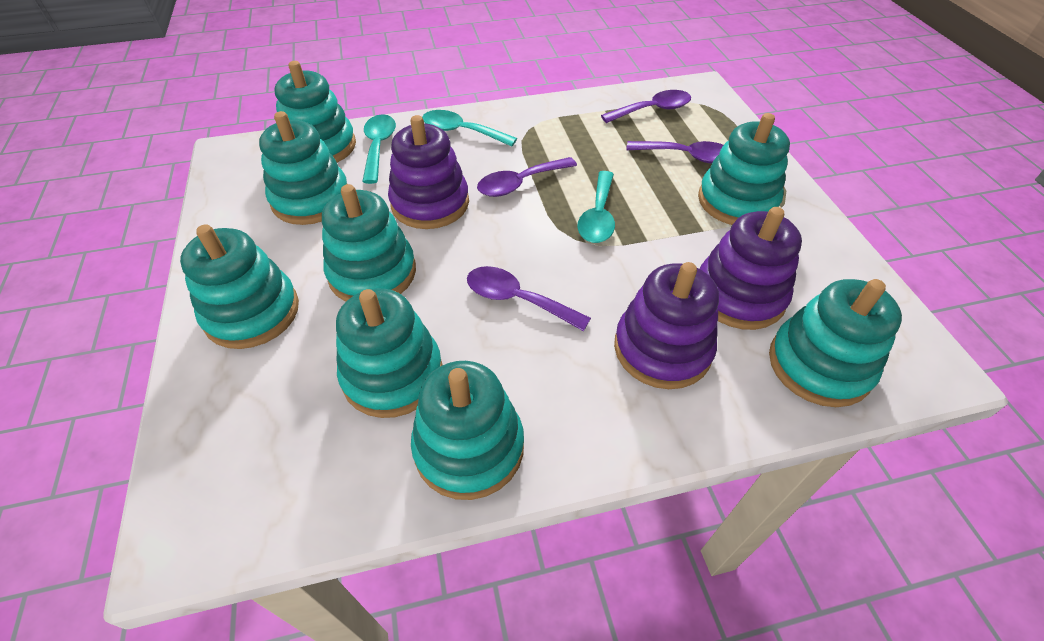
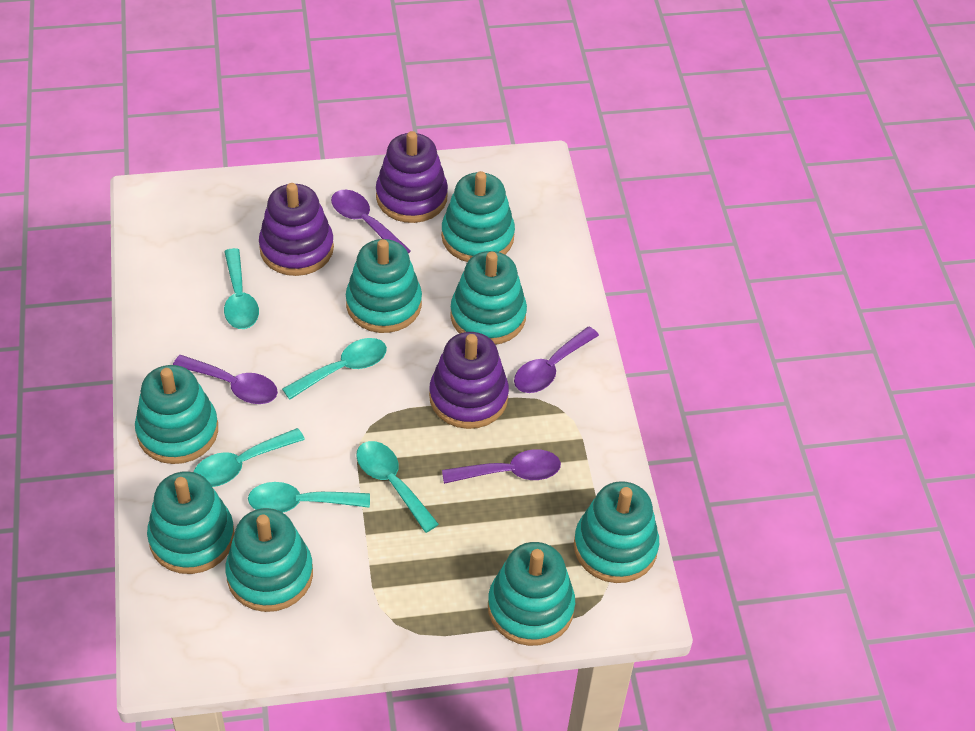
turquoise spoon: 3 -> 5

